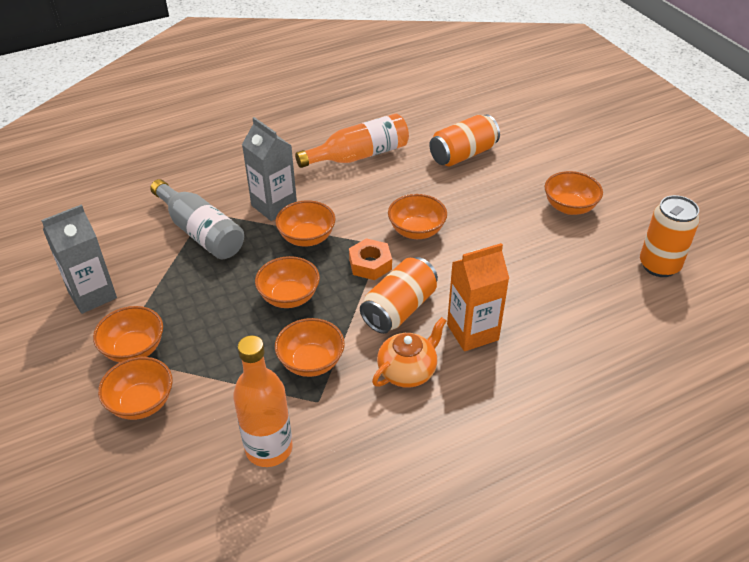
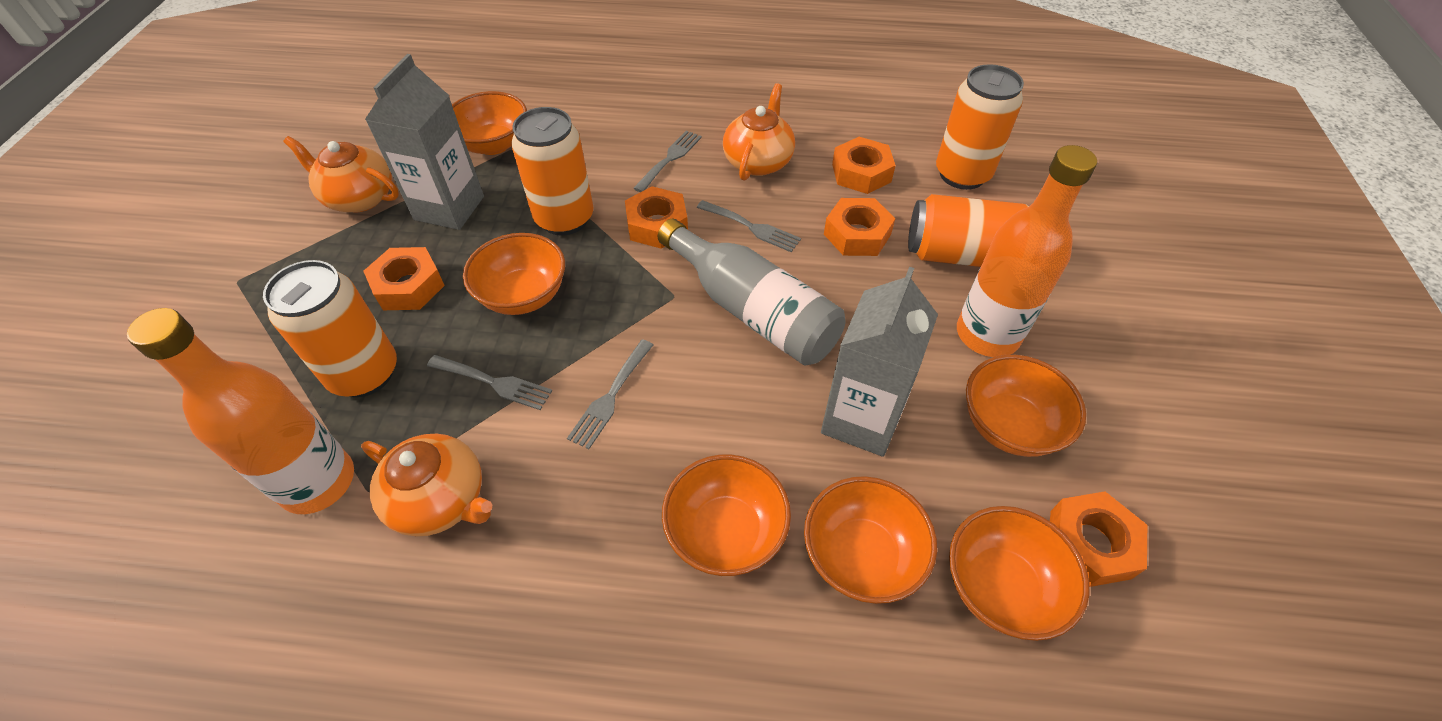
grey fork: 0 -> 4
orange bowl: 7 -> 6
orange can: 3 -> 4
orange carton: 1 -> 0
orange nut: 1 -> 5
orange teapot: 1 -> 3

